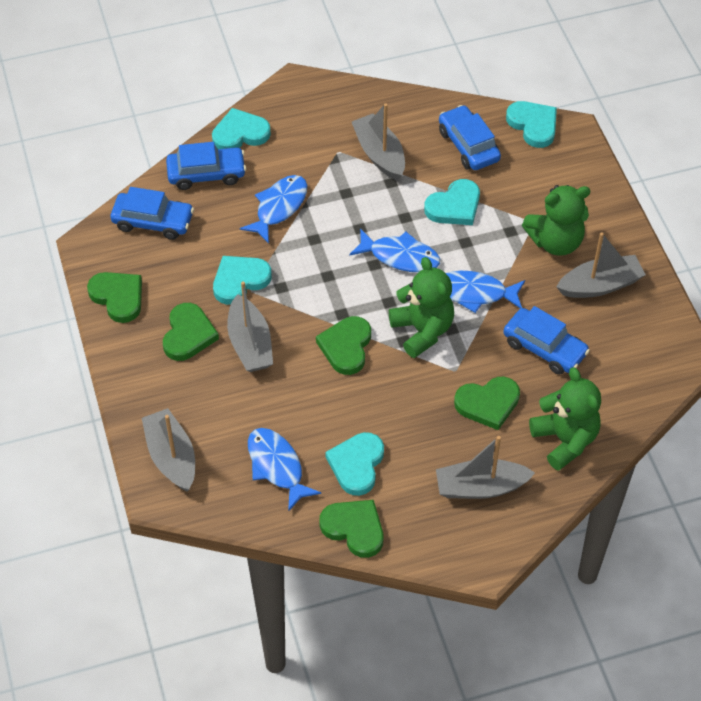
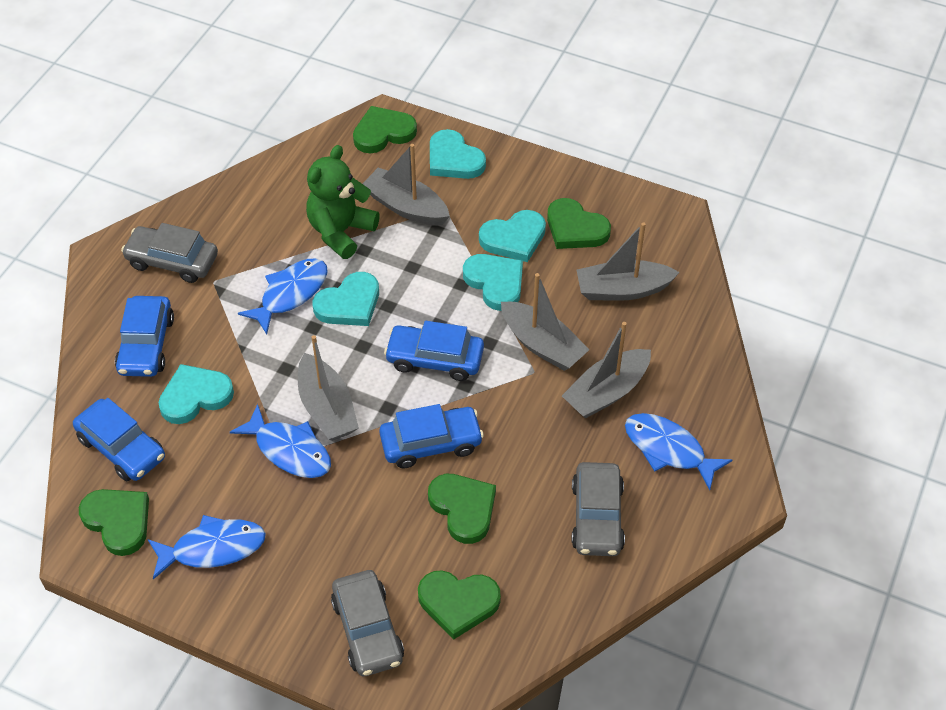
green teddy bear: 3 -> 1
grey car: 0 -> 3

